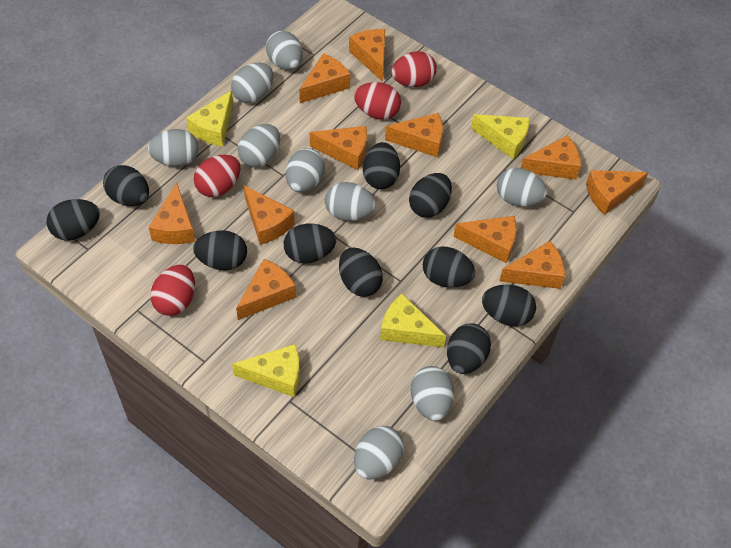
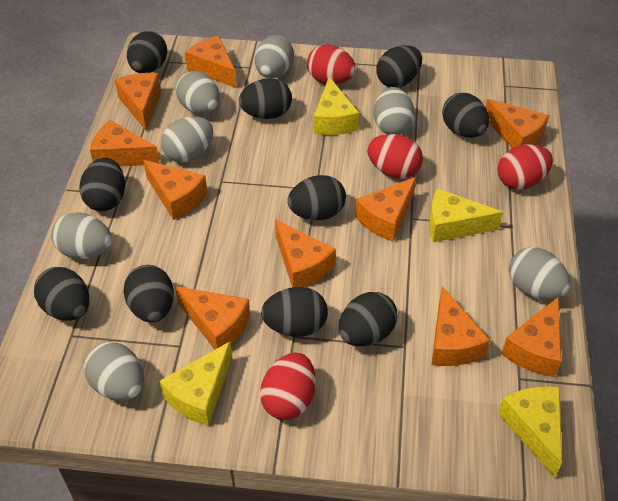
grey egg: 9 -> 7
orange cheese: 11 -> 10

